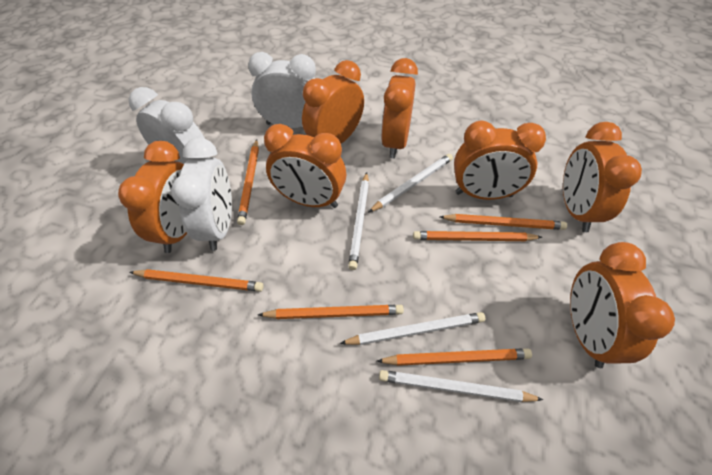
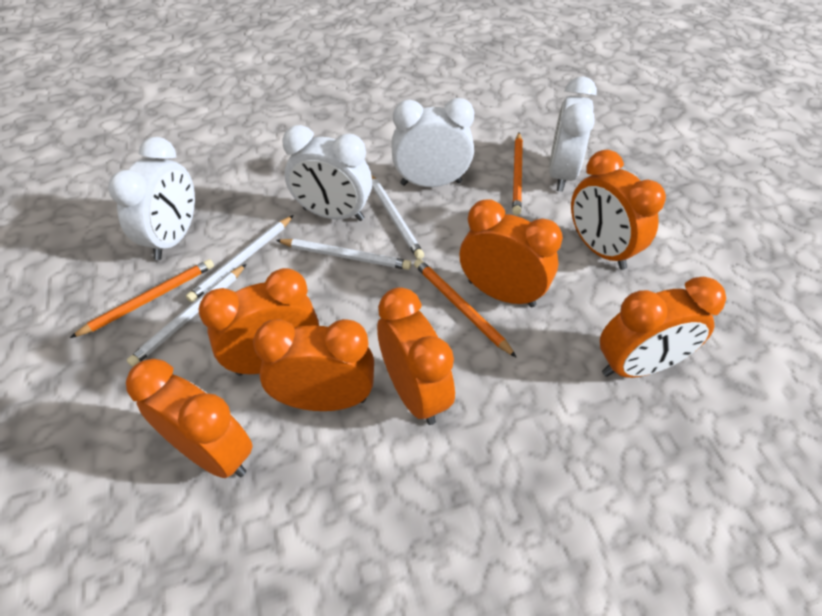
orange pencil: 6 -> 3
white clock: 3 -> 4

